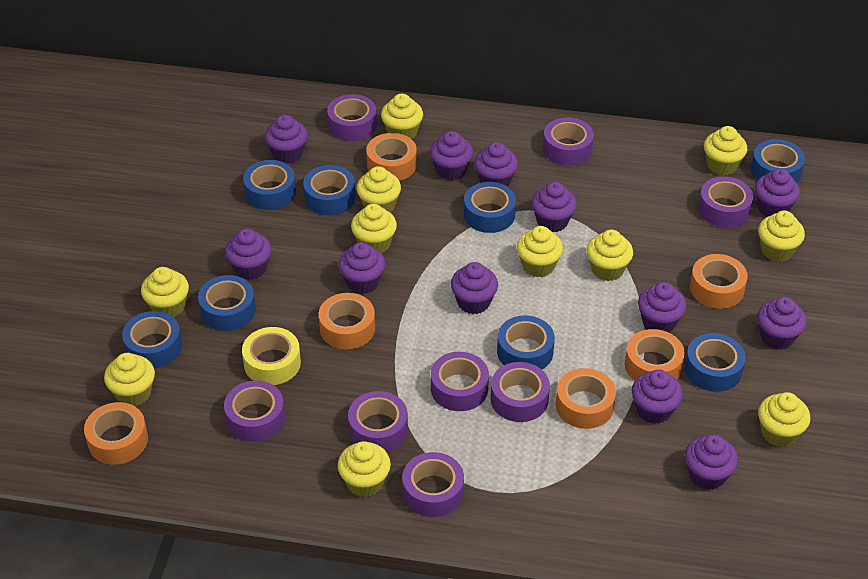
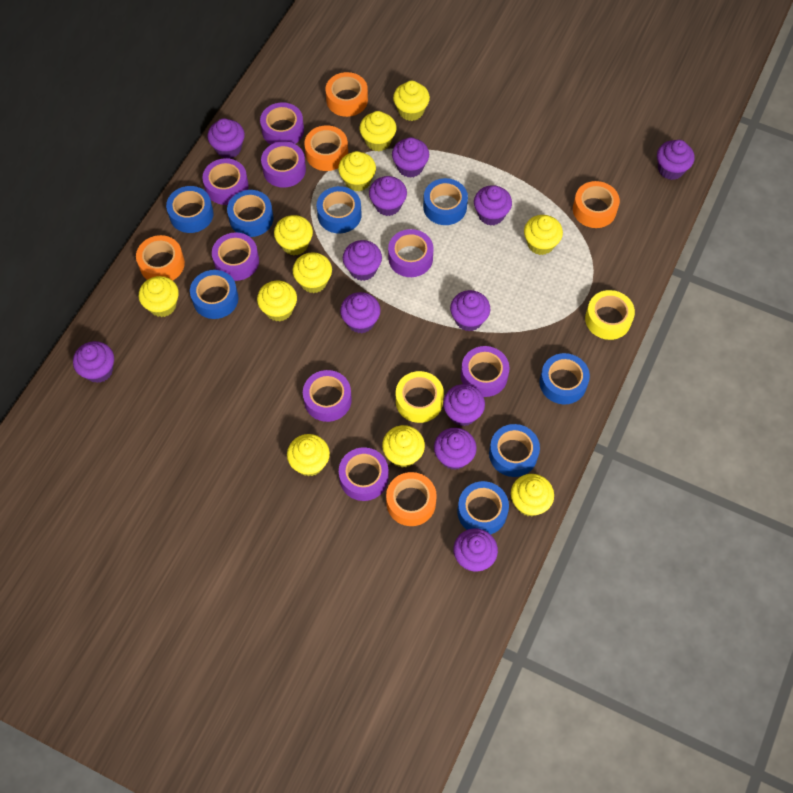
orange tape: 6 -> 5
yellow tape: 1 -> 2

